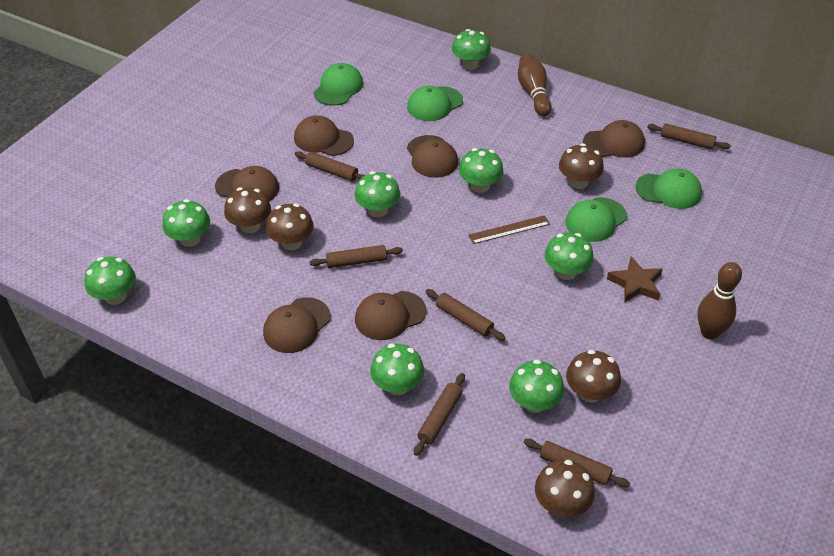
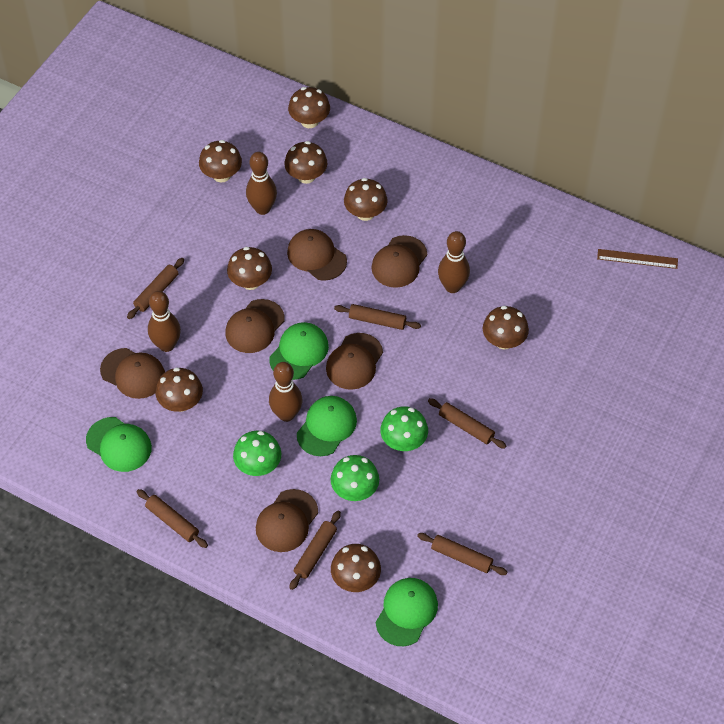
brown bowling pin: 2 -> 4
brown mushroom: 5 -> 8
brown star: 1 -> 0
green mushroom: 8 -> 3

